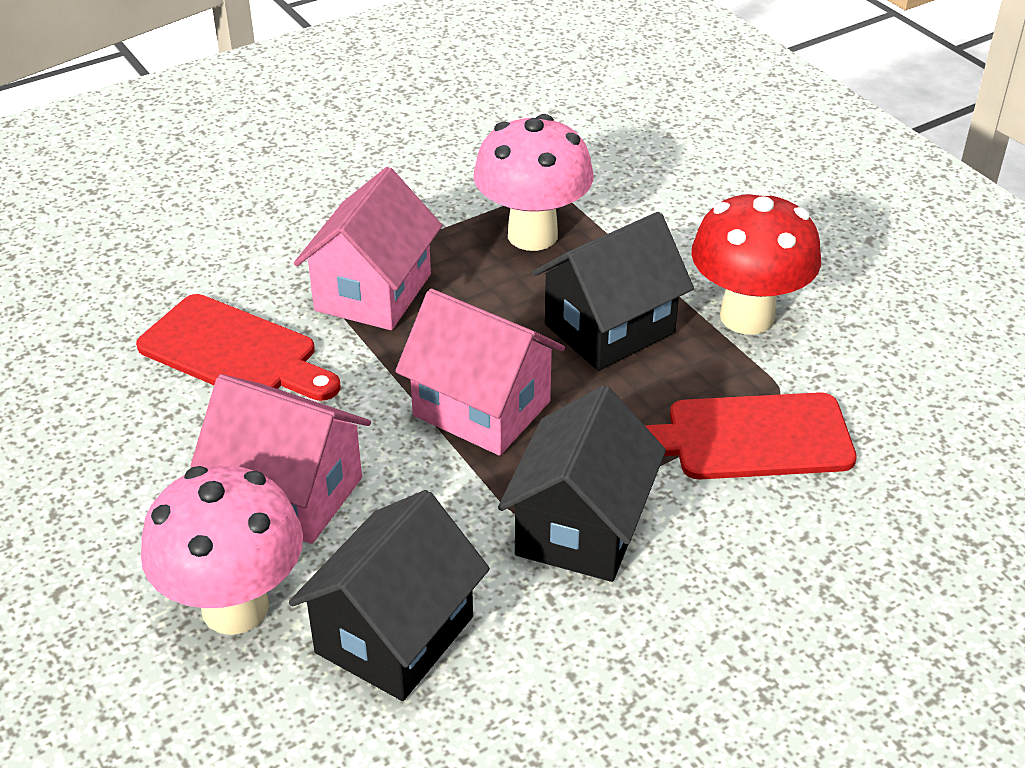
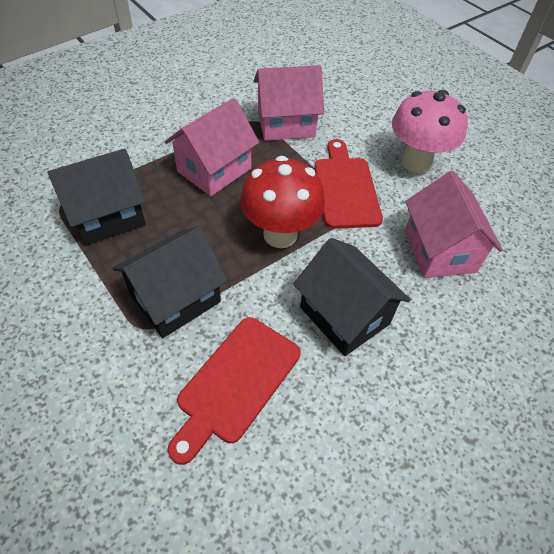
pink mushroom: 2 -> 1

